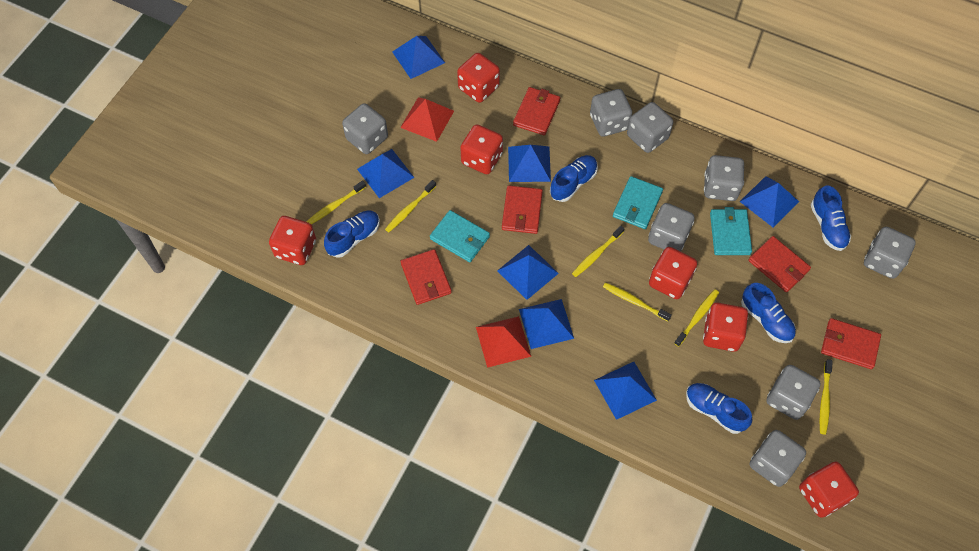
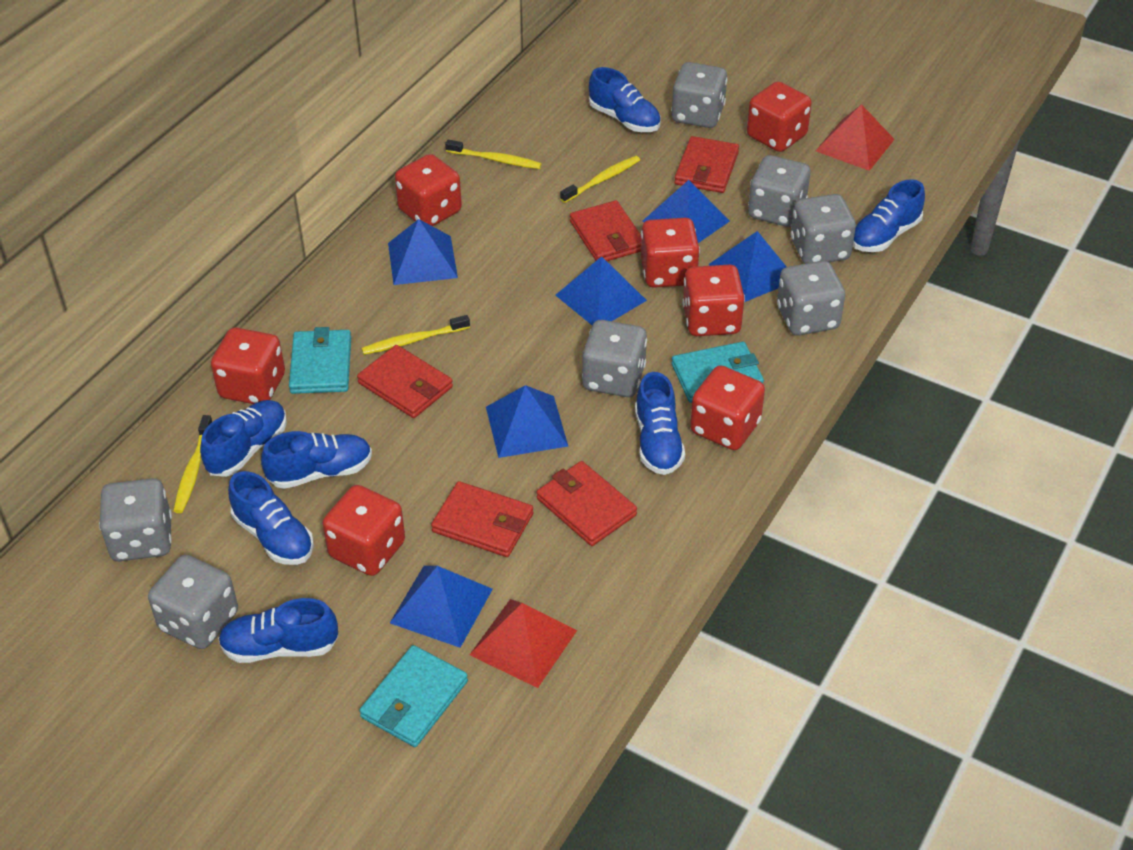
blue pyramid: 7 -> 6
blue shoe: 5 -> 7
grey dice: 8 -> 7
red dice: 6 -> 7
yellow toothbrush: 6 -> 4

